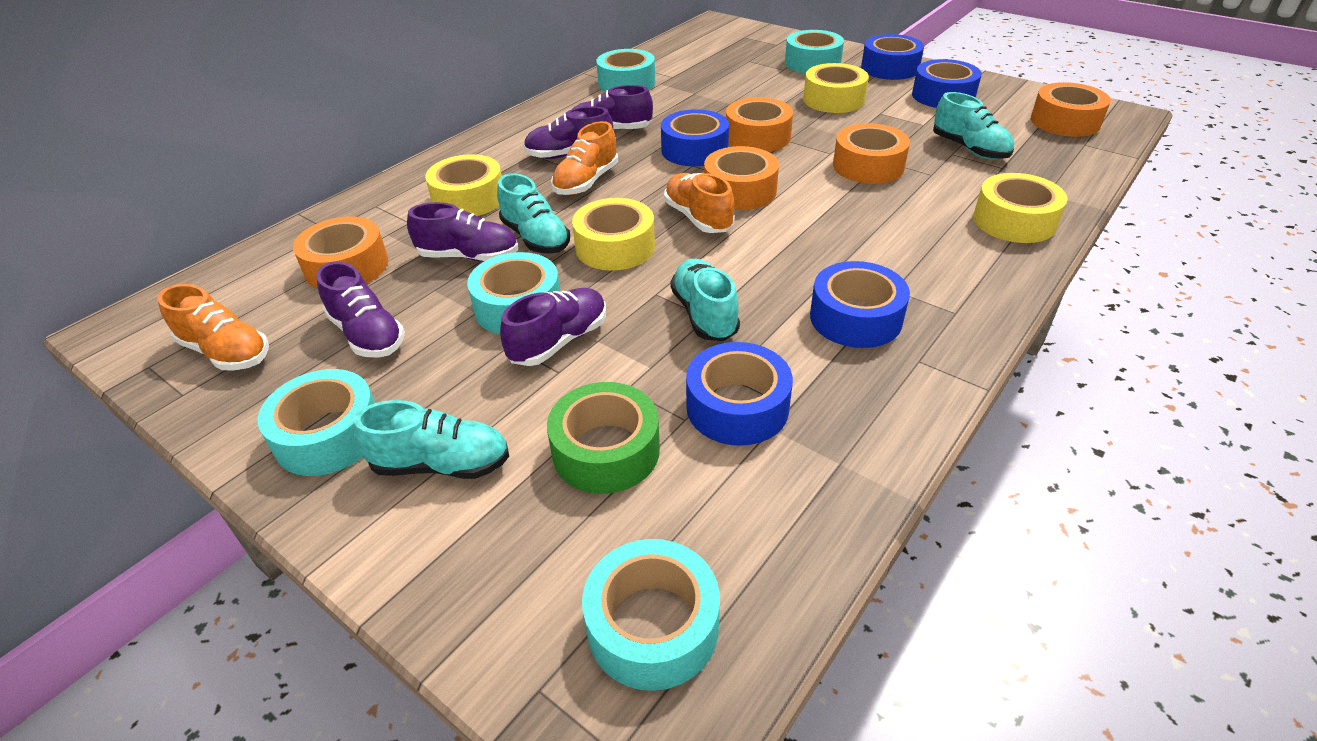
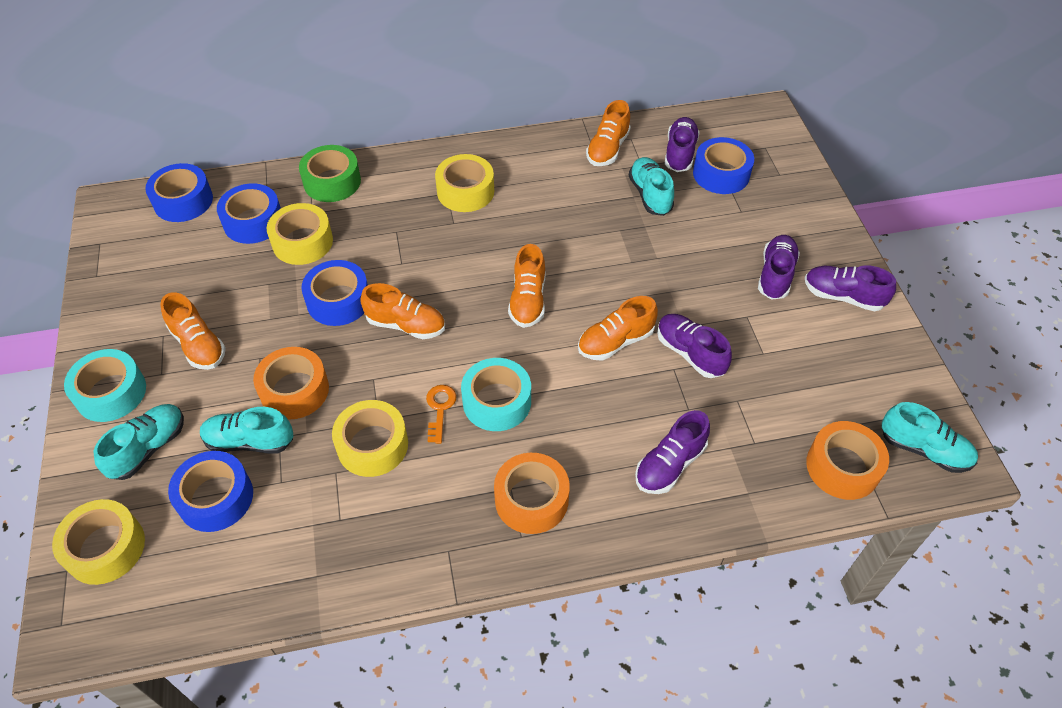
orange key: 0 -> 1
orange shoe: 3 -> 5
orange tape: 5 -> 3
turquoise tape: 5 -> 2

